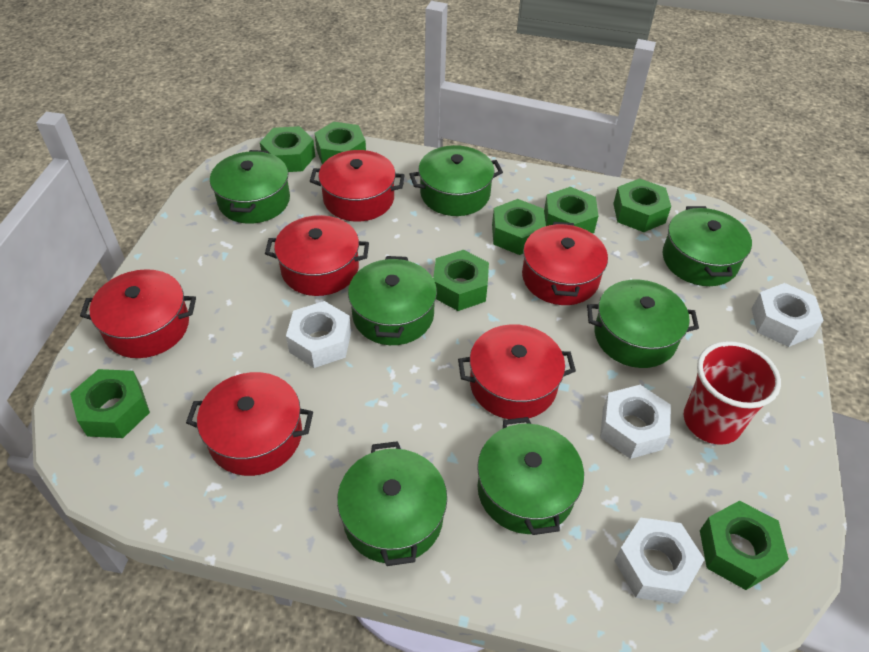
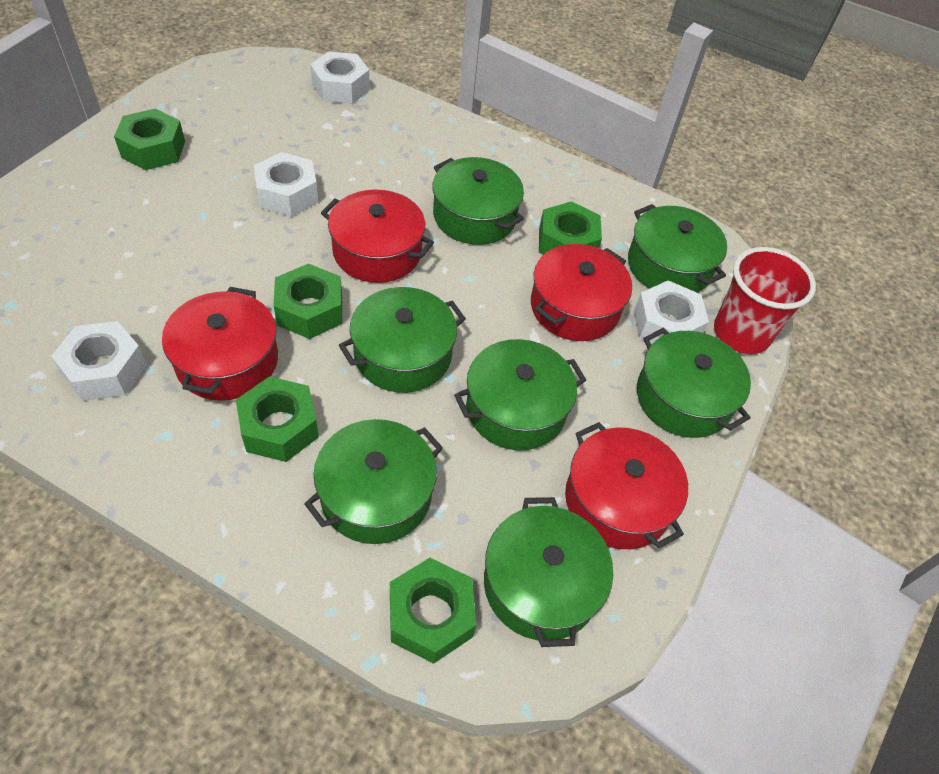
green nut: 8 -> 5
red pot: 6 -> 4

